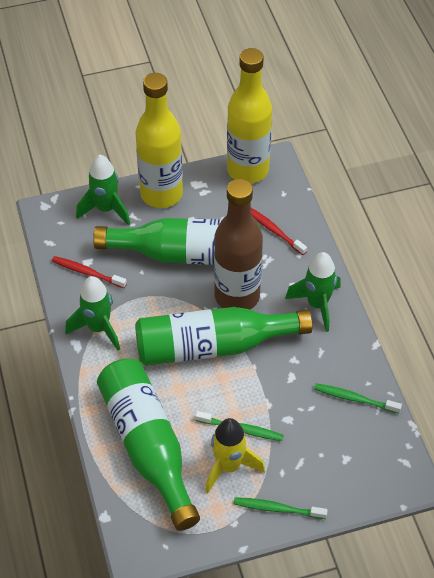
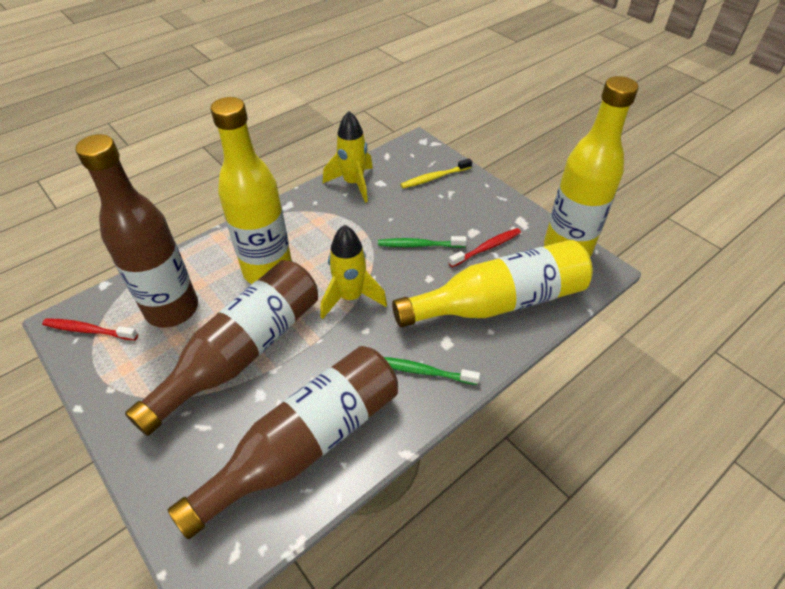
brown bottle: 1 -> 3
green bottle: 3 -> 0
green rocket: 3 -> 0
green toothbrush: 3 -> 2
yellow bottle: 2 -> 3
yellow rocket: 1 -> 2
yellow toothbrush: 0 -> 1

